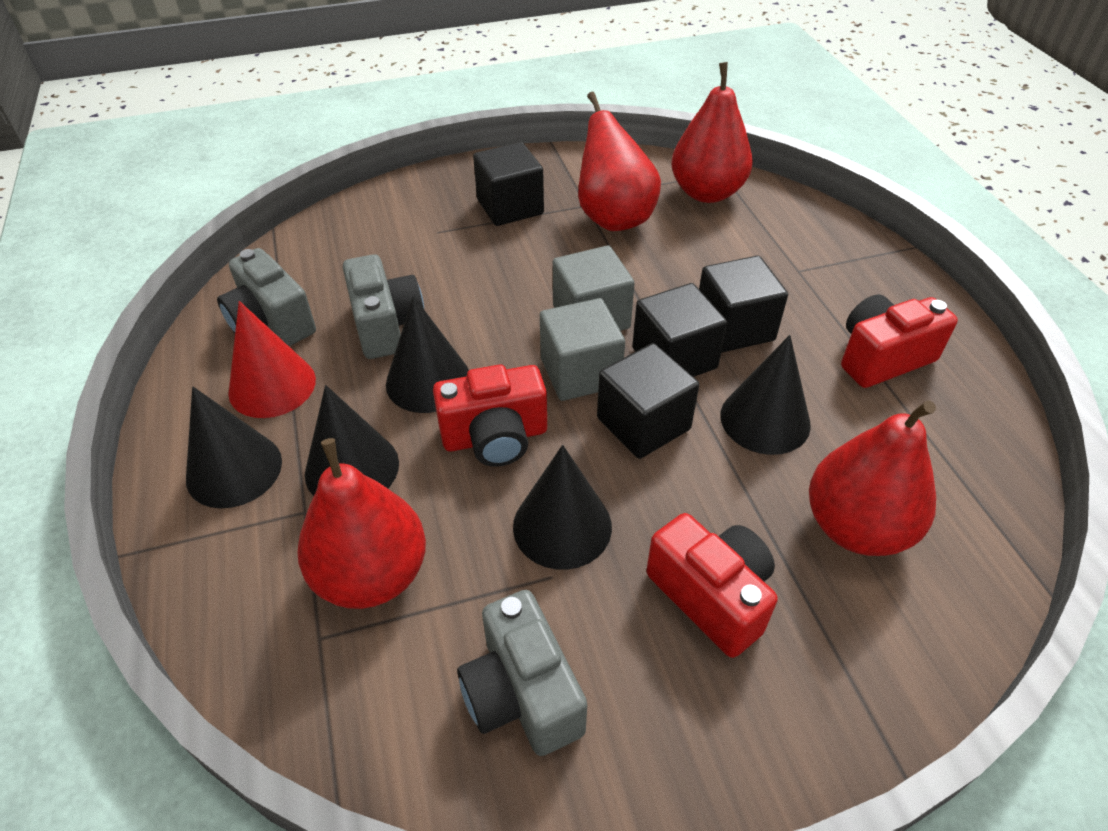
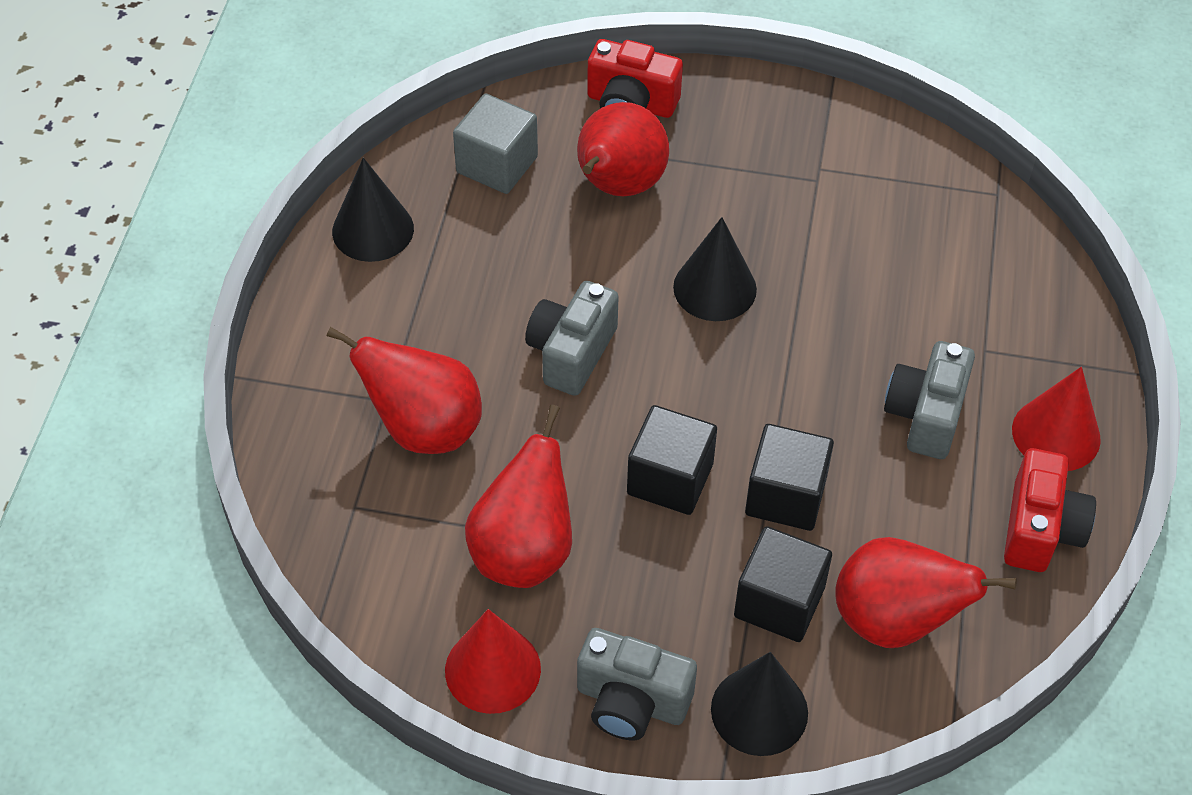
black cone: 5 -> 3
black cube: 4 -> 3
grey cube: 2 -> 1
red camera: 3 -> 2
red cone: 1 -> 2

